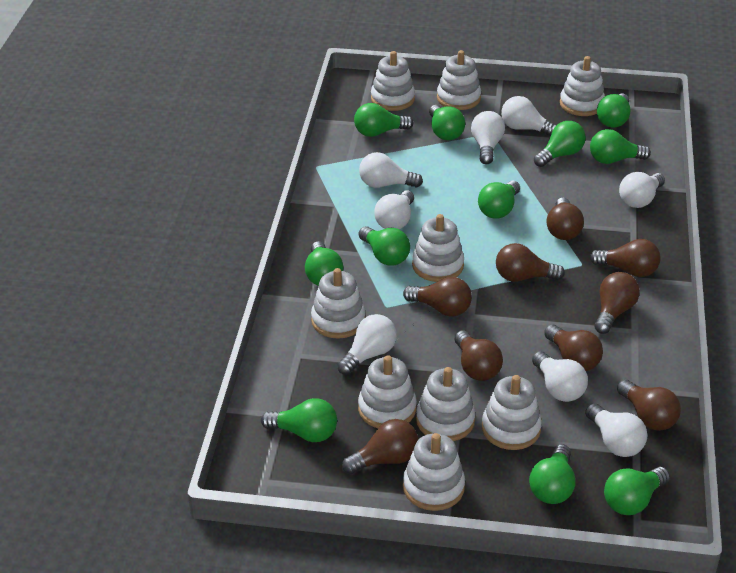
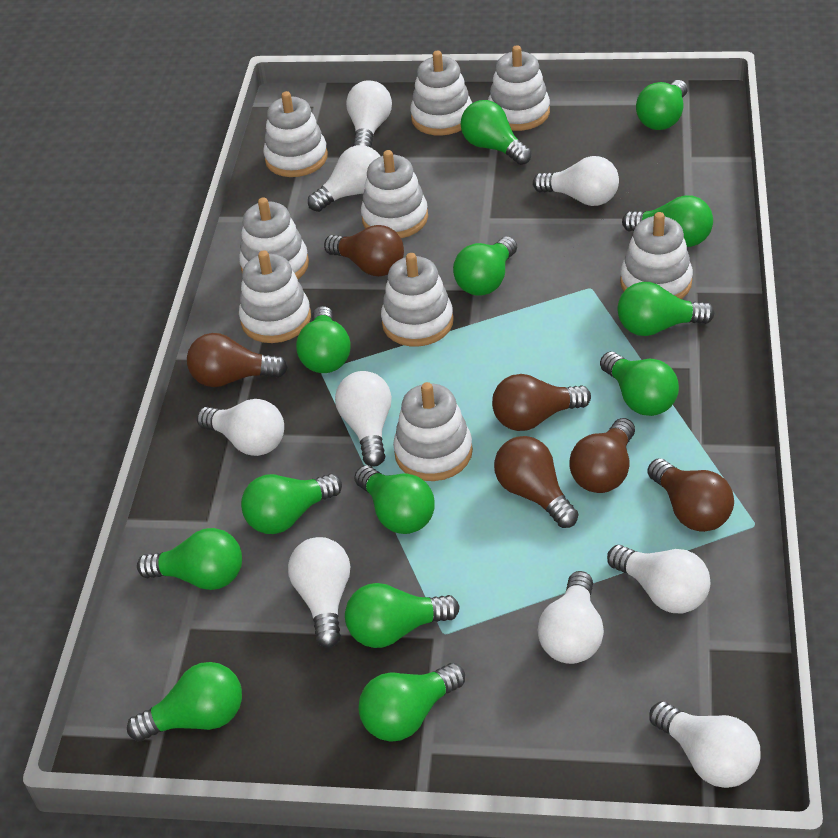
brown light bulb: 9 -> 6
green light bulb: 11 -> 13
white light bulb: 8 -> 9

